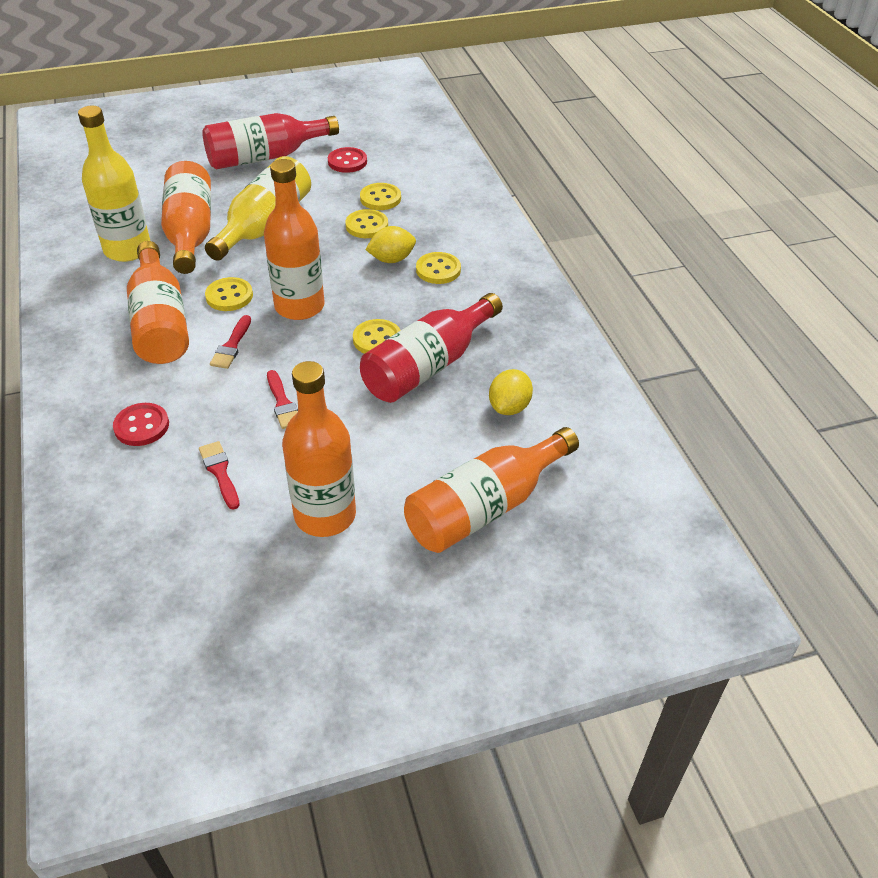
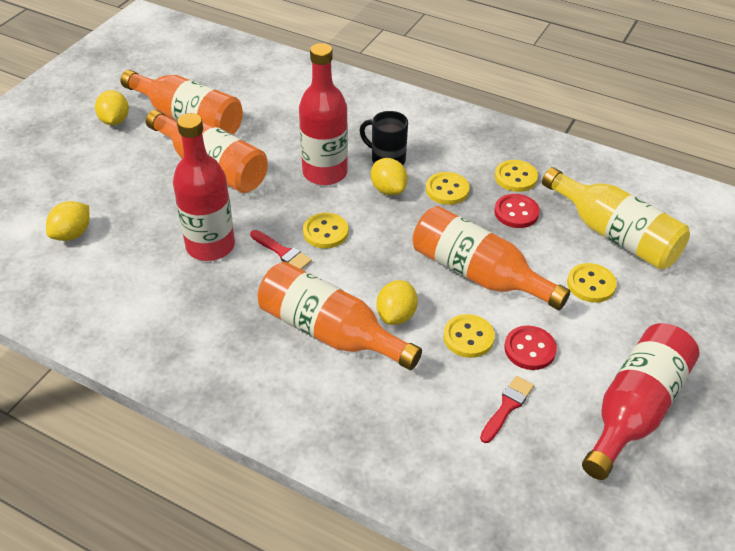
black mug: 0 -> 1
orange bottle: 5 -> 4
red bottle: 2 -> 3
red brush: 3 -> 2
yellow bottle: 2 -> 1
yellow lemon: 2 -> 4

